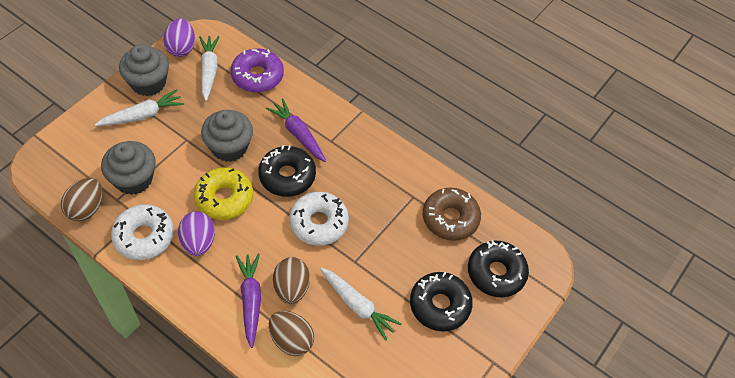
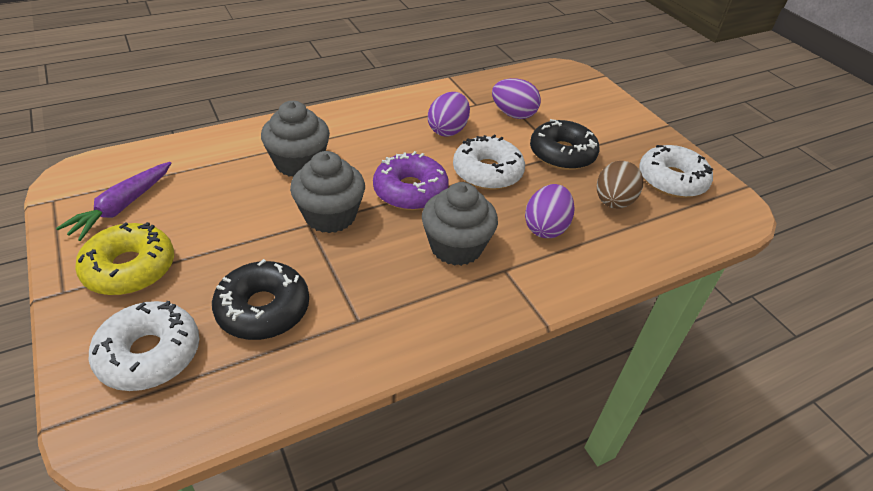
black donut: 3 -> 2
brown donut: 1 -> 0
brown egg: 3 -> 1
purple carrot: 2 -> 1
purple egg: 2 -> 3
white carrot: 3 -> 0
white donut: 2 -> 3

